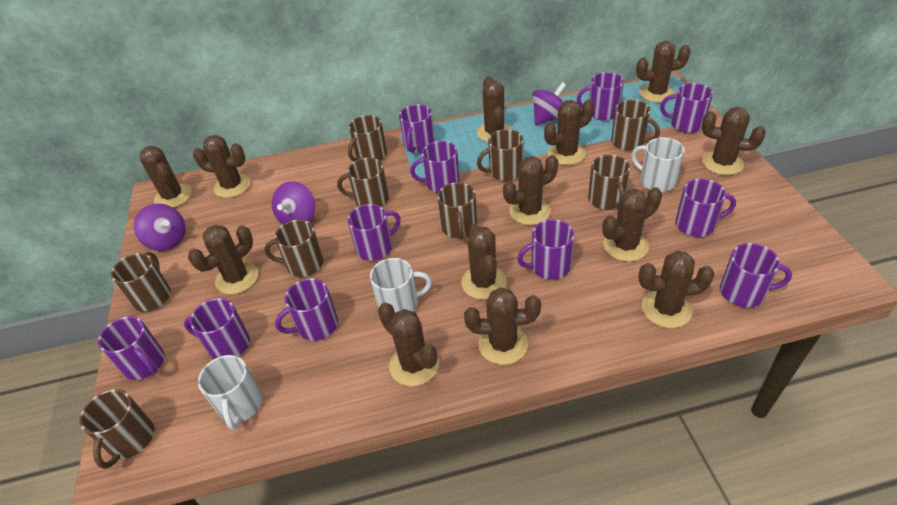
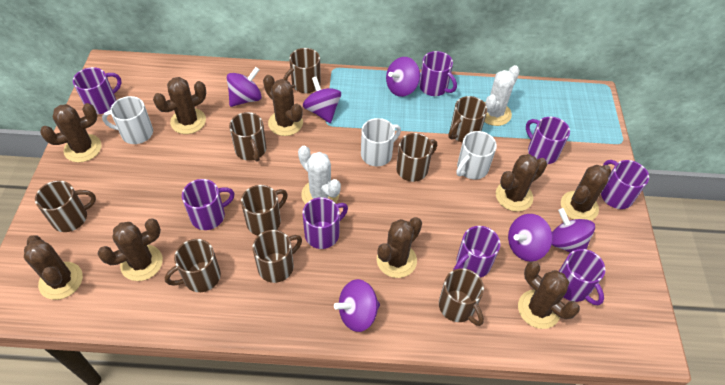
brown cactus: 13 -> 9
purple mug: 11 -> 8
purple spinning top: 3 -> 6
white cactus: 0 -> 2

